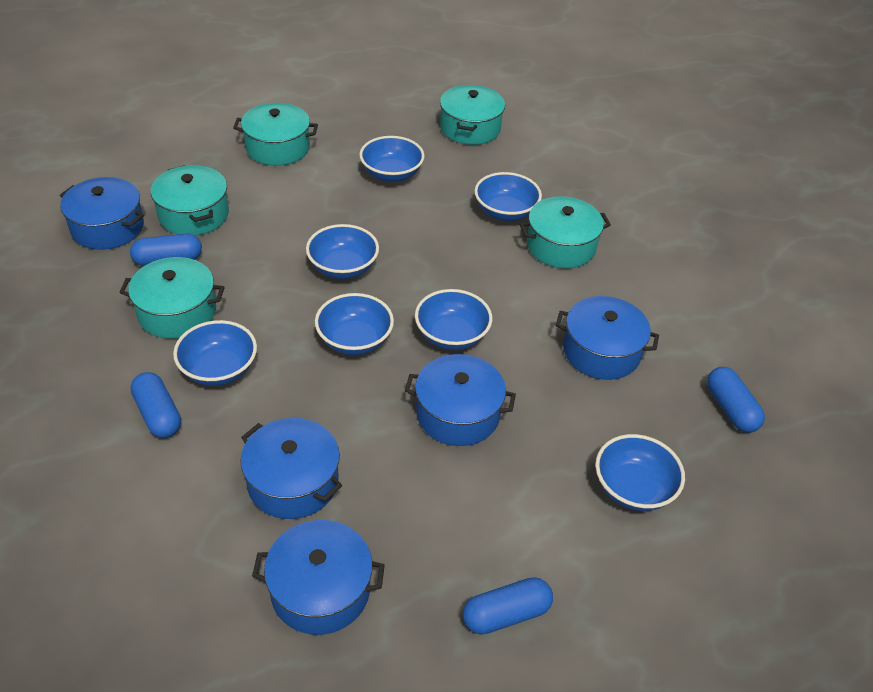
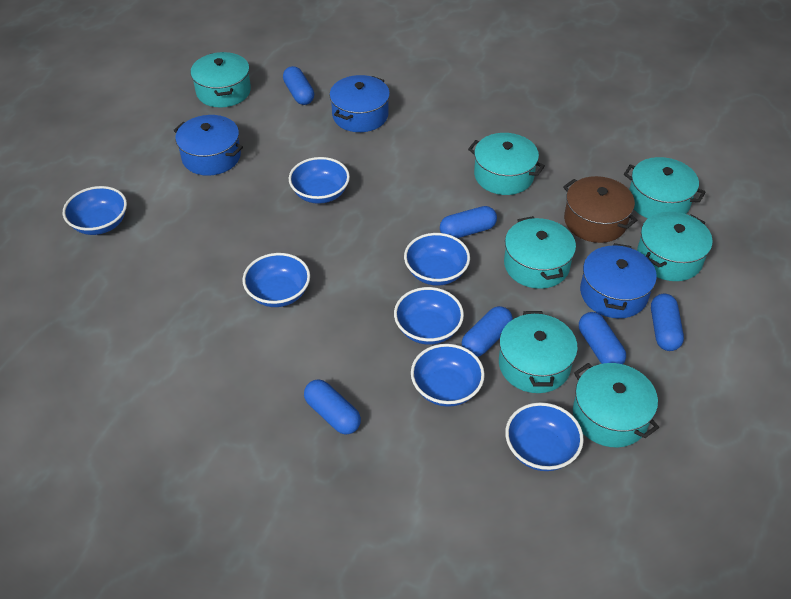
blue capsule: 4 -> 6
blue pot: 5 -> 3
brown pot: 0 -> 1
turquoise pot: 5 -> 7

